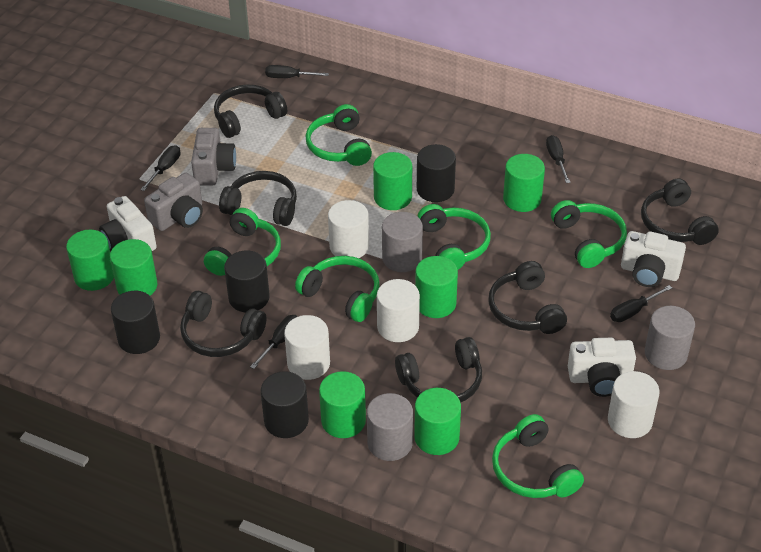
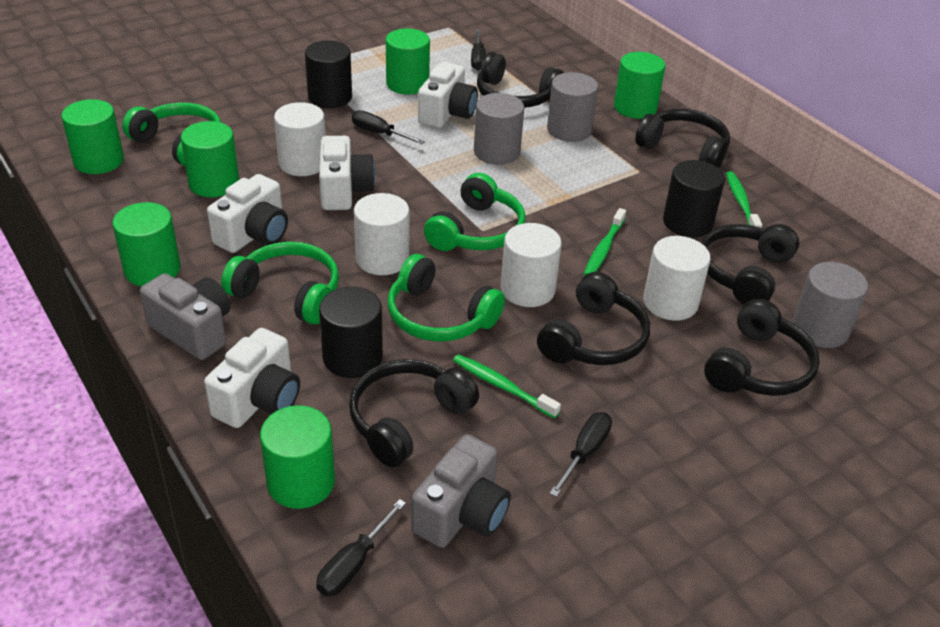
black cylinder: 4 -> 3
black screwdriver: 5 -> 4
green cylinder: 7 -> 6
green headphones: 6 -> 4
green toothbrush: 0 -> 3
white camera: 3 -> 4

